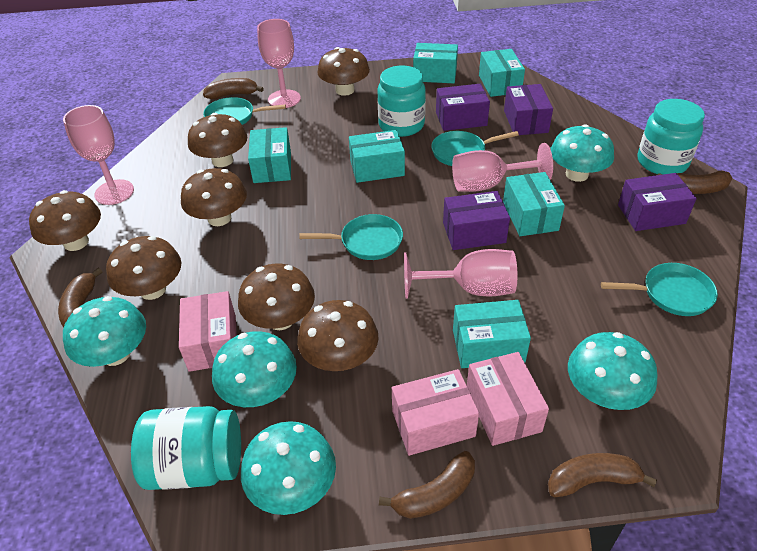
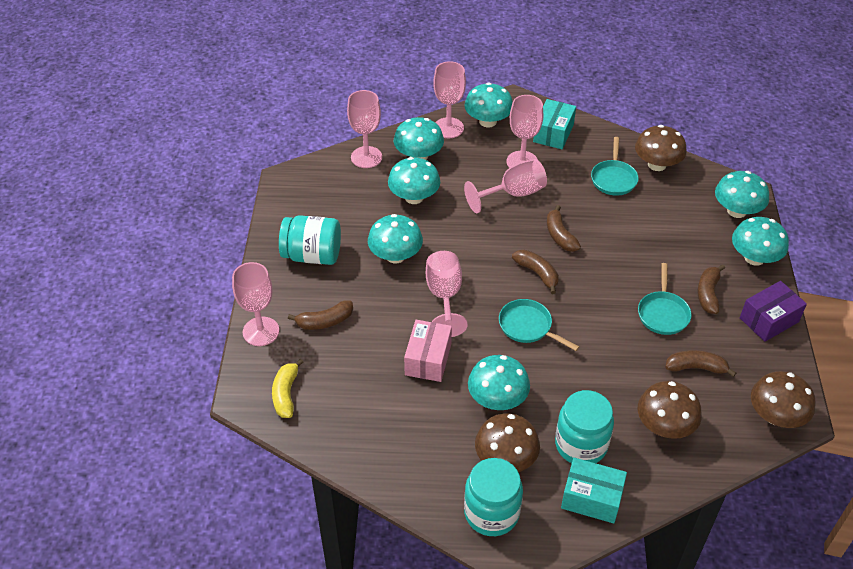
brown mushroom: 7 -> 4
pink box: 3 -> 1
pink goblet: 4 -> 6
purple box: 4 -> 1
turquoise box: 6 -> 2
turquoise mushroom: 5 -> 7
turquoise pan: 4 -> 3
yellow banana: 0 -> 1

